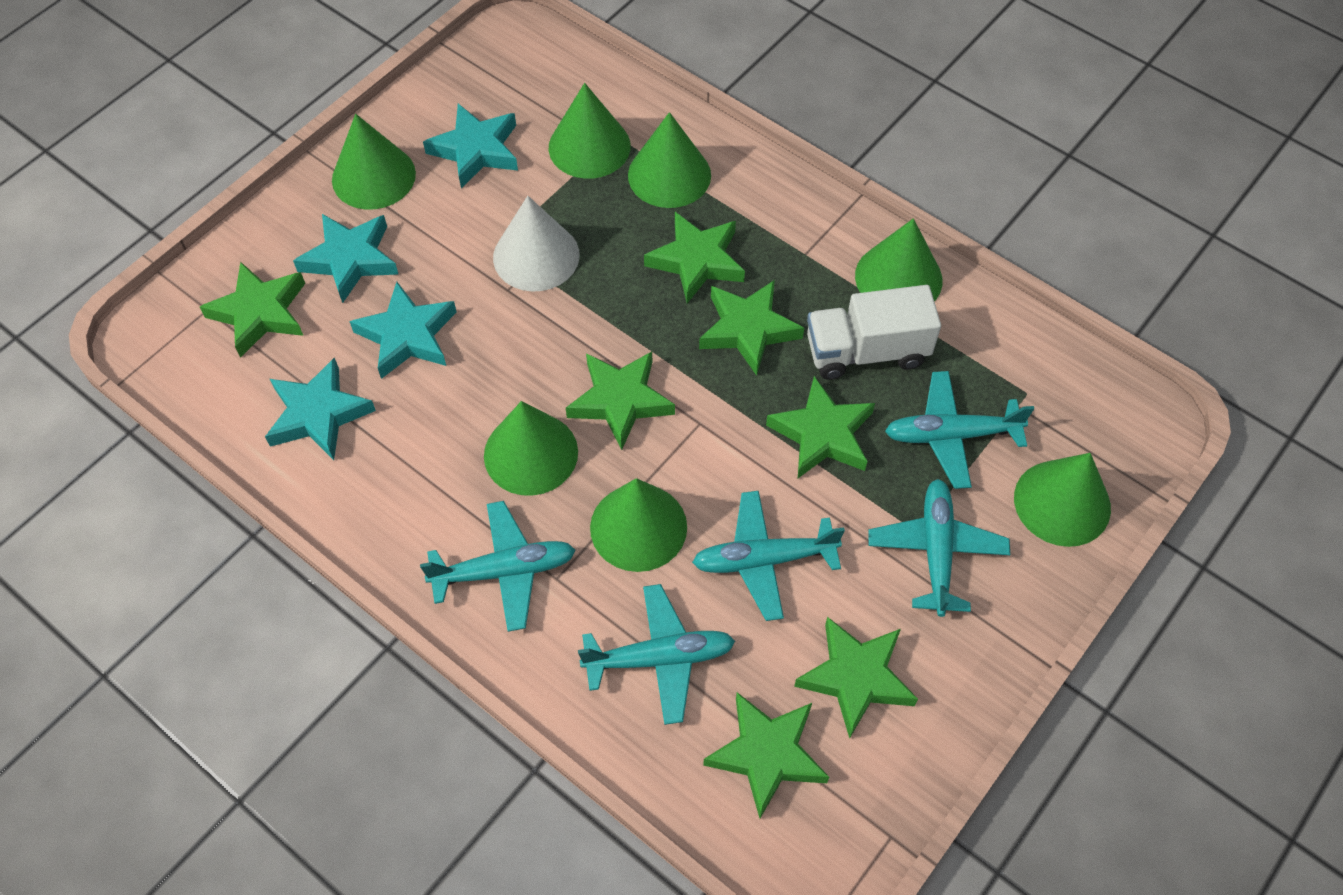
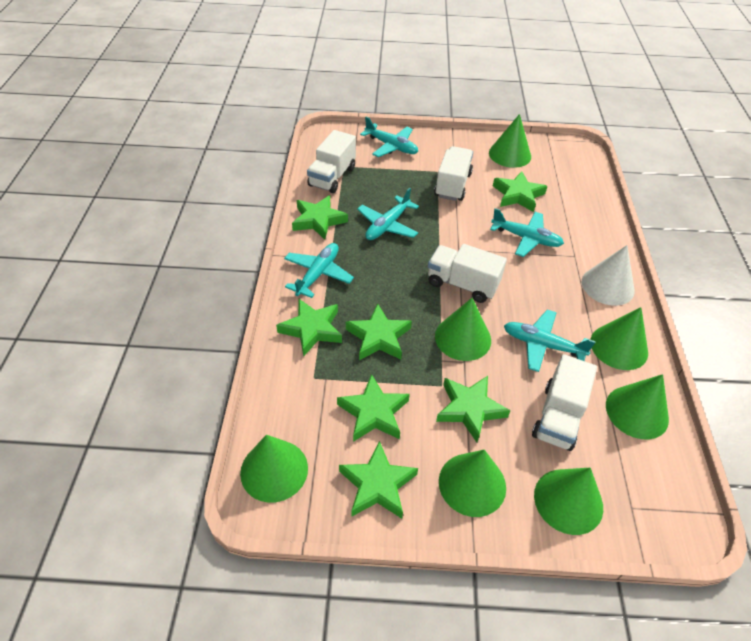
turquoise star: 4 -> 0
white truck: 1 -> 4

